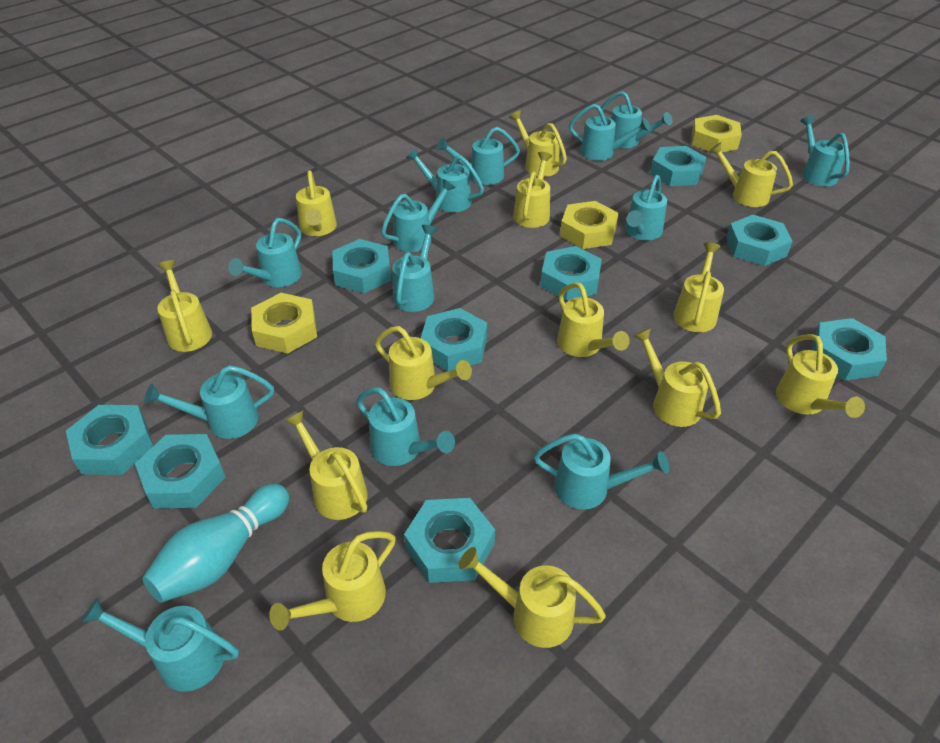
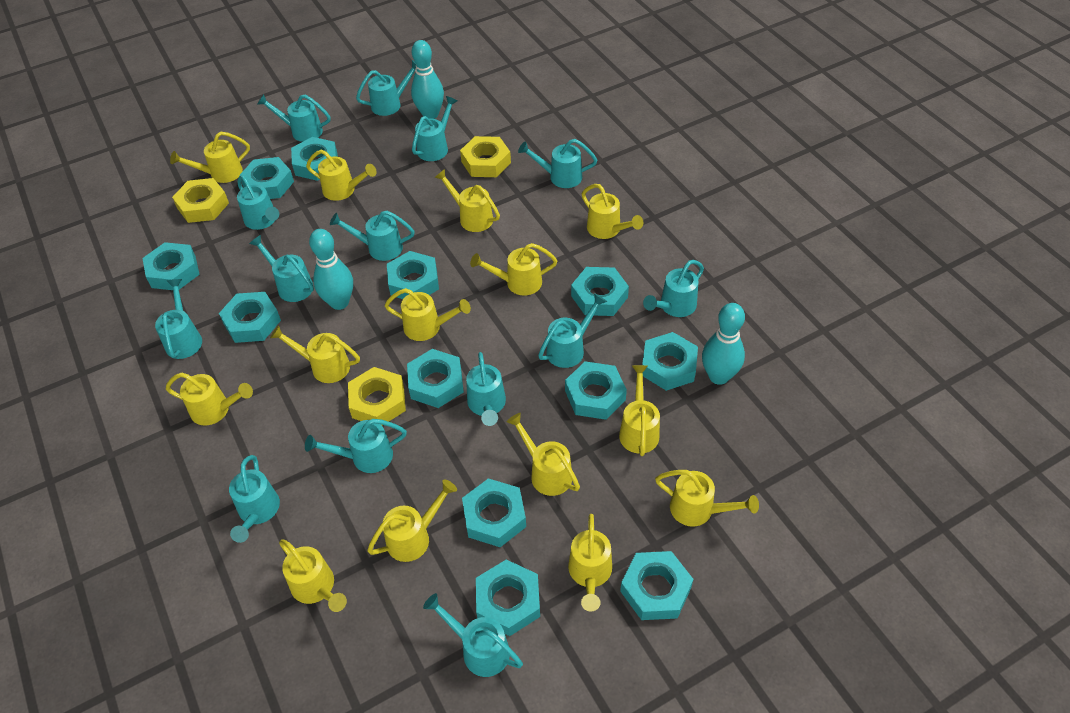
turquoise bowling pin: 1 -> 3
turquoise nut: 9 -> 12
turquoise watering can: 13 -> 14
yellow watering can: 13 -> 14

